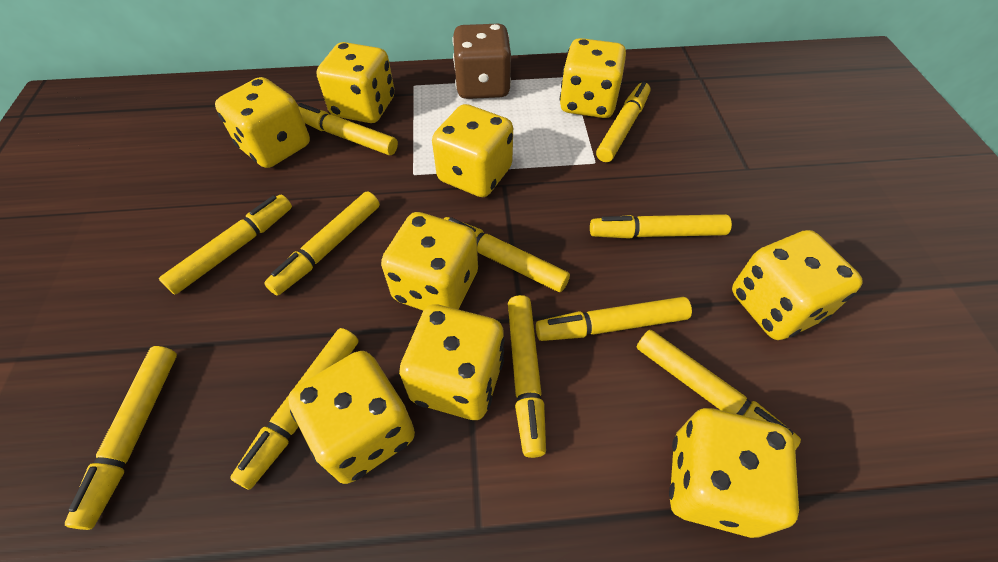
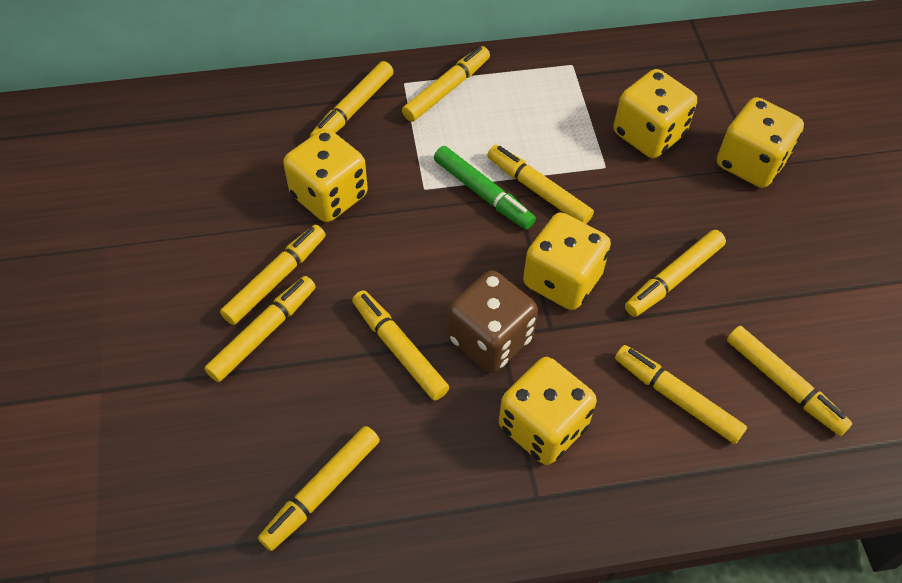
green marker: 0 -> 1
yellow dice: 9 -> 5
yellow marker: 11 -> 10

